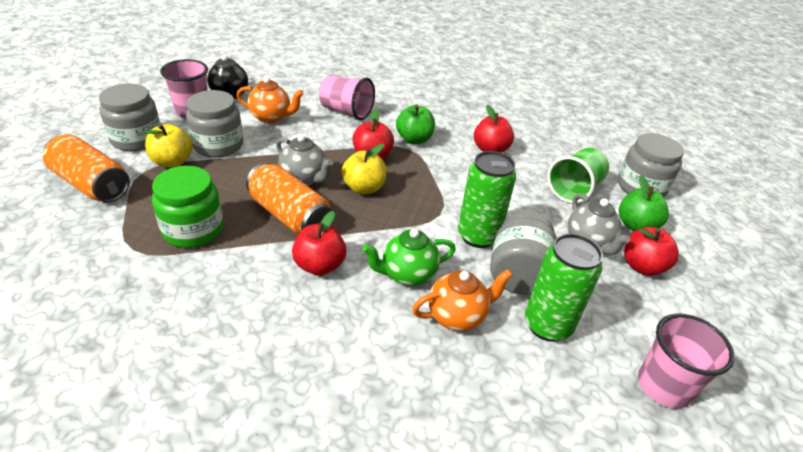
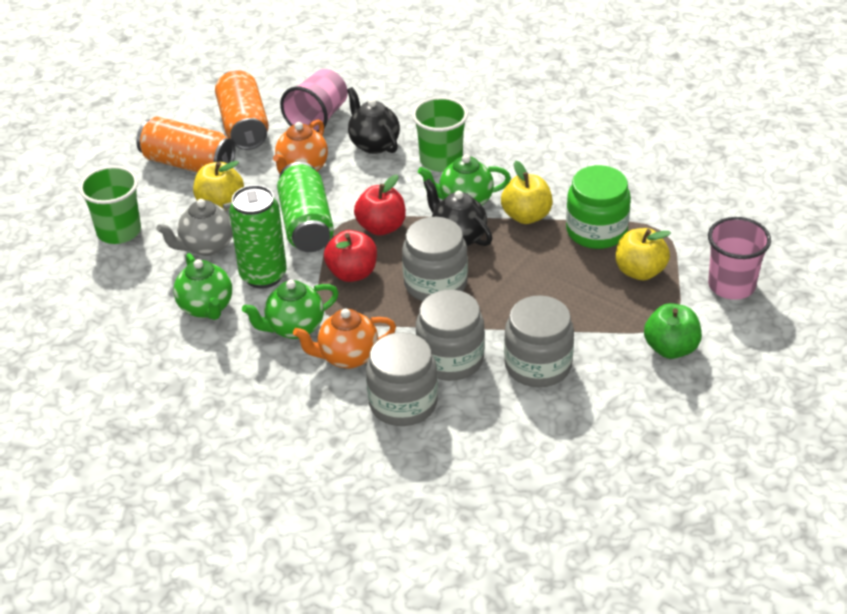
black teapot: 1 -> 2
green apple: 2 -> 1
green cup: 1 -> 2
green teapot: 1 -> 3
grey teapot: 2 -> 1
pink cup: 3 -> 2
red apple: 4 -> 2
yellow apple: 2 -> 3

